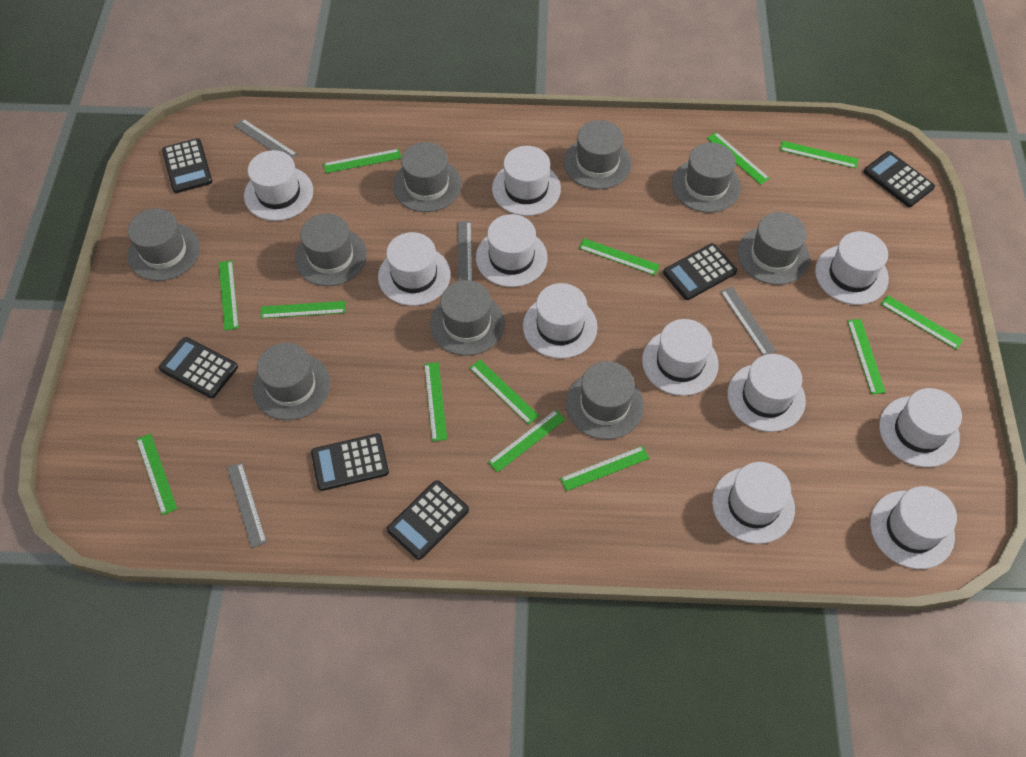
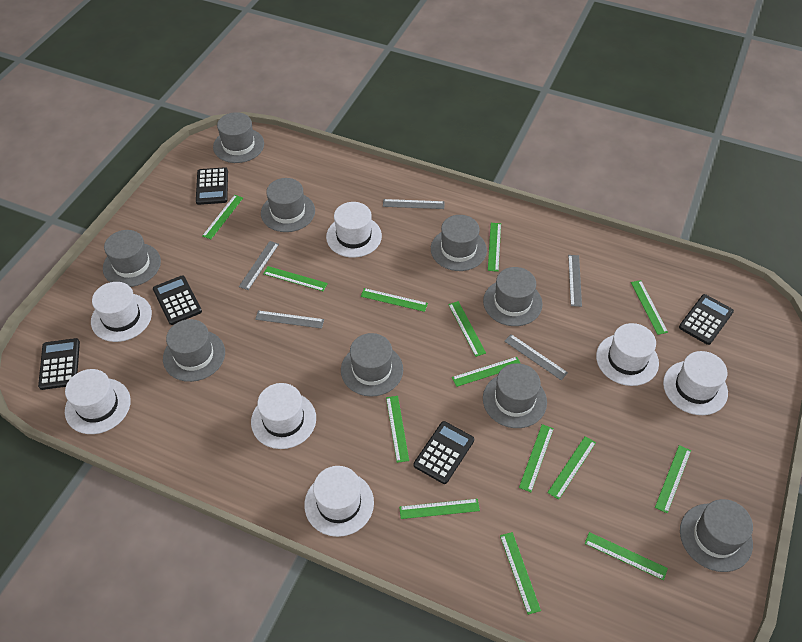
black calculator: 6 -> 5
green ruler: 13 -> 14
grey ruler: 4 -> 5
white hat: 11 -> 7

